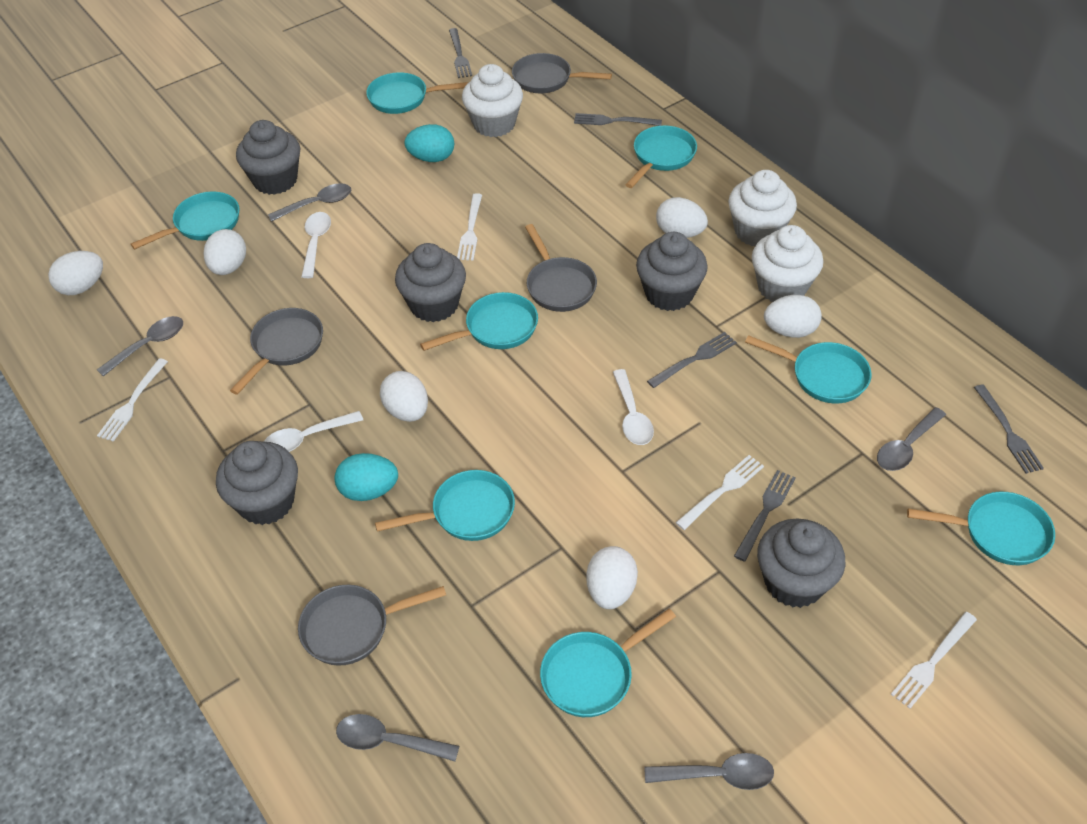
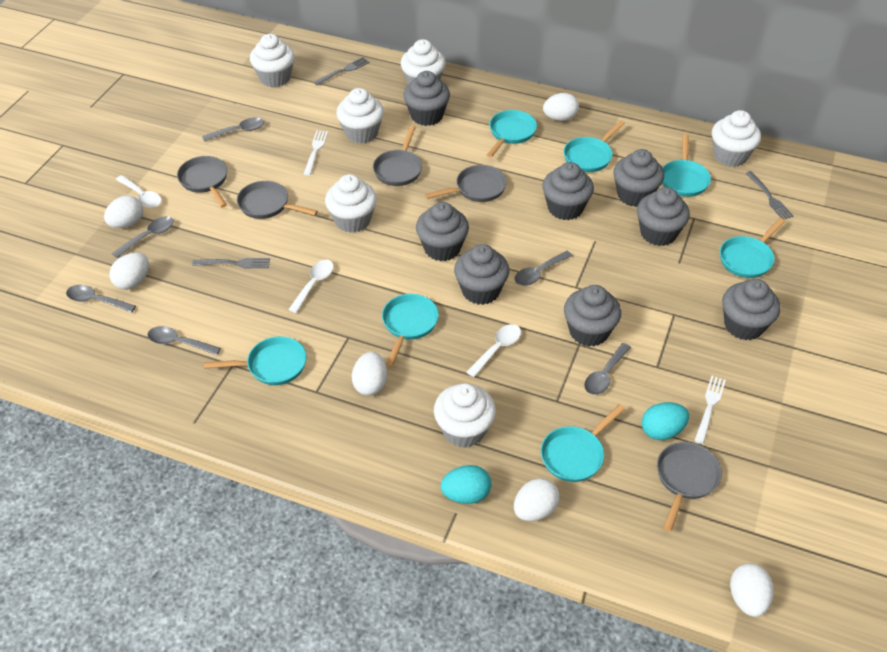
grey cupcake: 5 -> 8
grey fork: 5 -> 3
grey pan: 4 -> 5
grey spoon: 5 -> 6
turquoise pan: 8 -> 7
white cupcake: 3 -> 6
white fork: 4 -> 2

